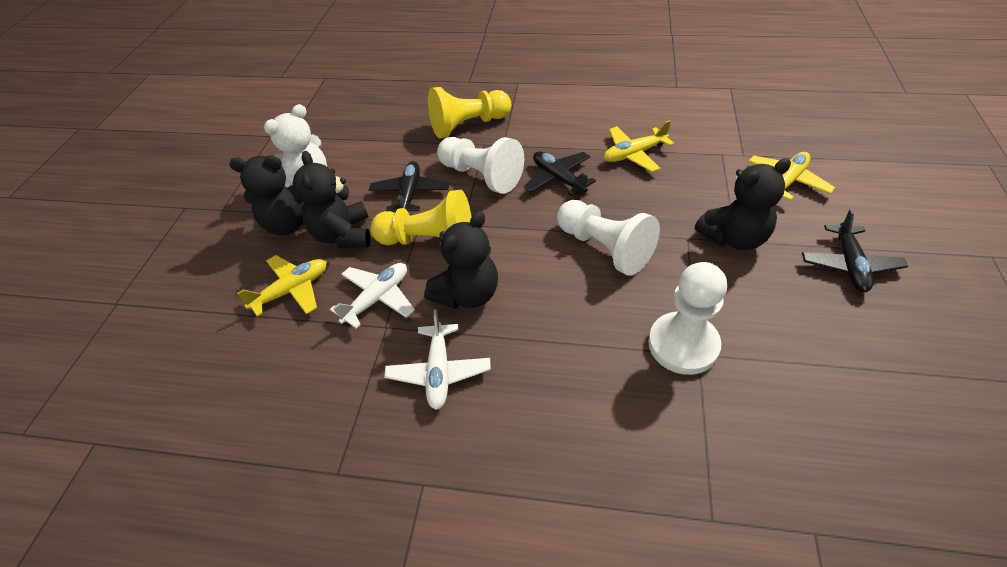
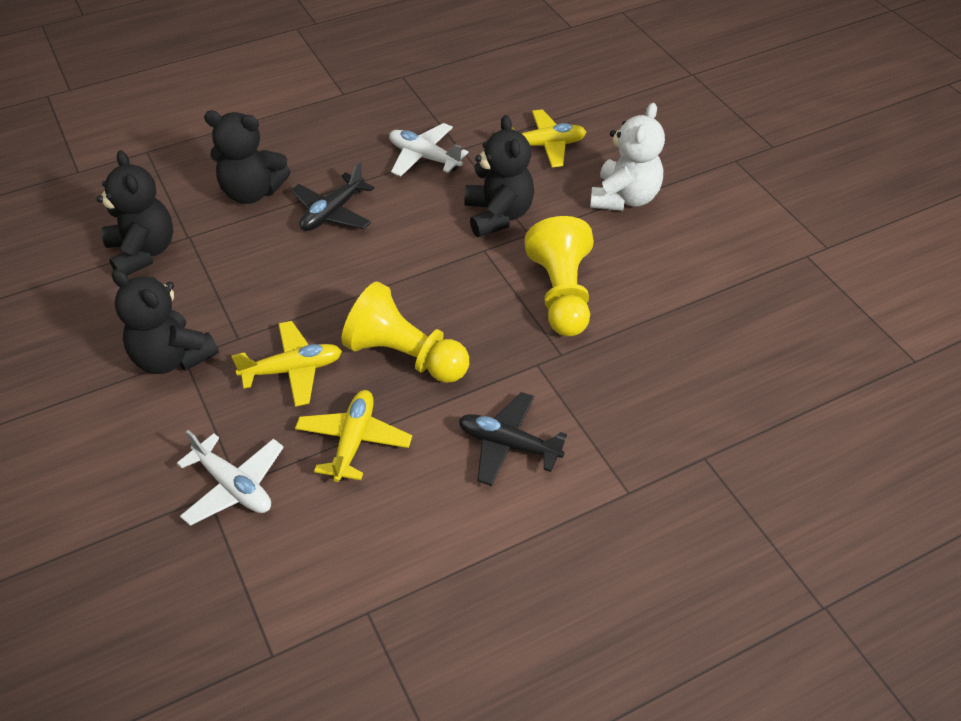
black plane: 3 -> 2
white pawn: 3 -> 0

